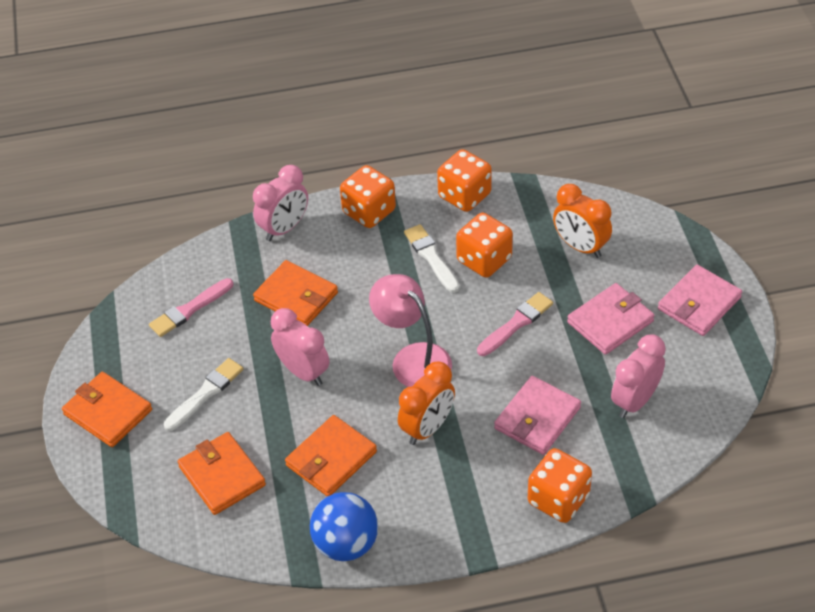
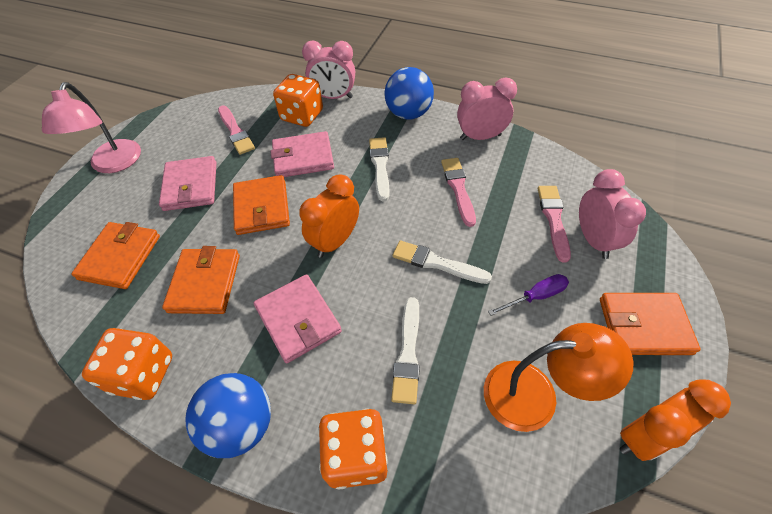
blue ball: 1 -> 2
orange dice: 4 -> 3
orange lamp: 0 -> 1
pink brush: 2 -> 3
purple screwdriver: 0 -> 1
white brush: 2 -> 3

